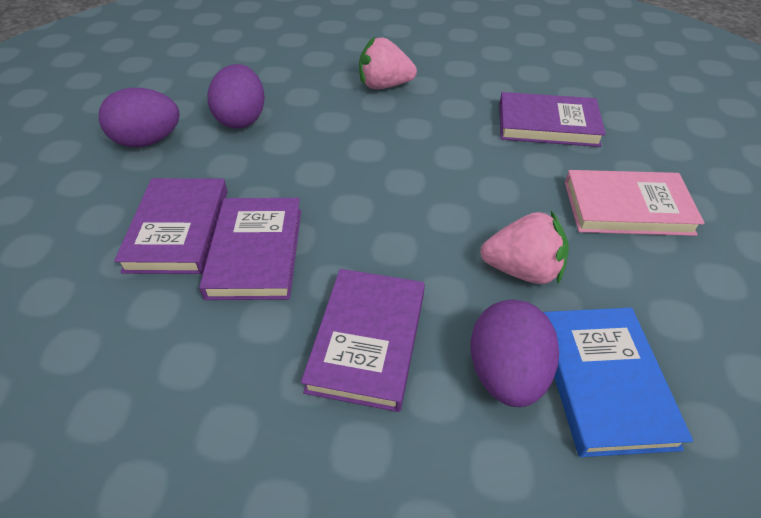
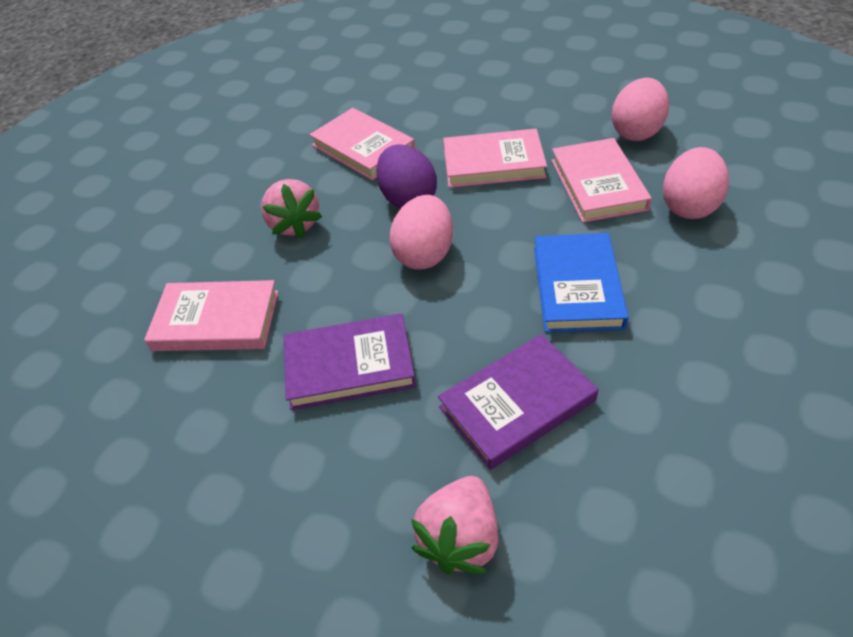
pink book: 1 -> 4
pink egg: 0 -> 3
purple book: 4 -> 2
purple egg: 3 -> 1

